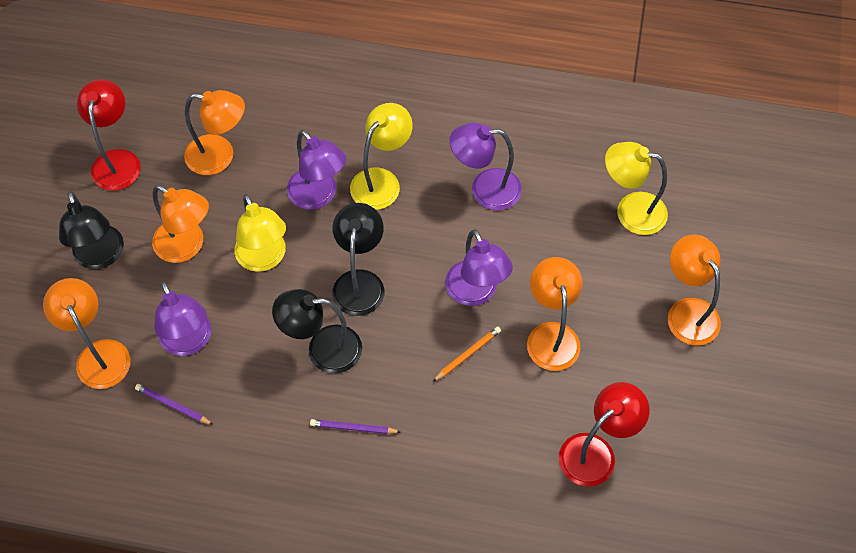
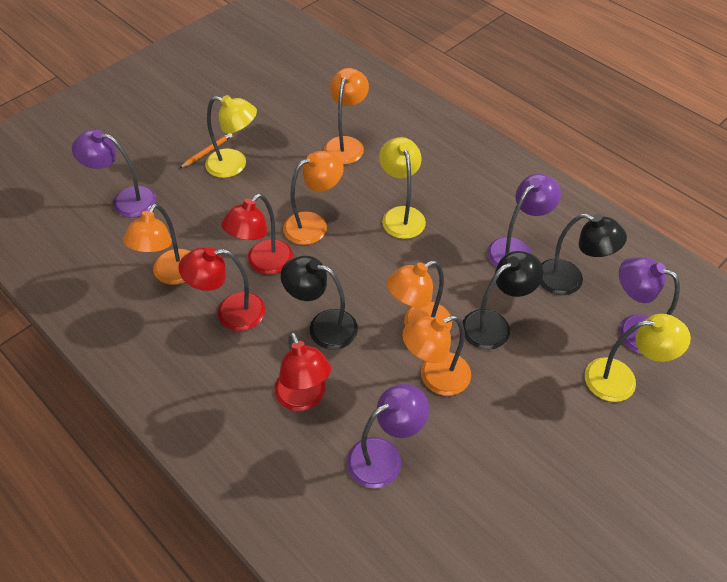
purple pencil: 2 -> 0
red lamp: 2 -> 3

